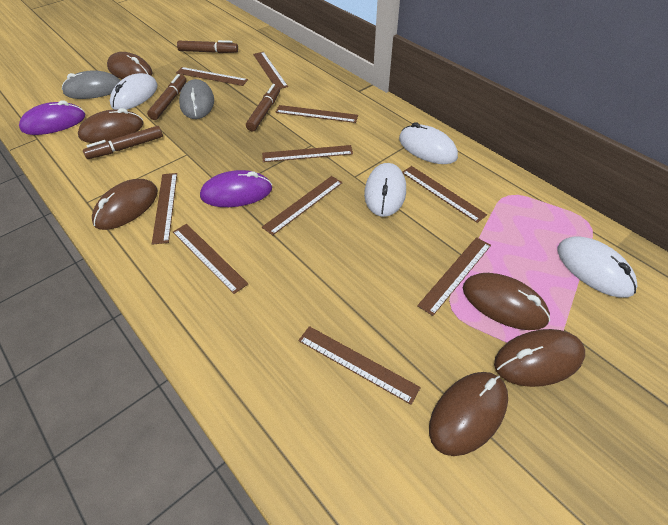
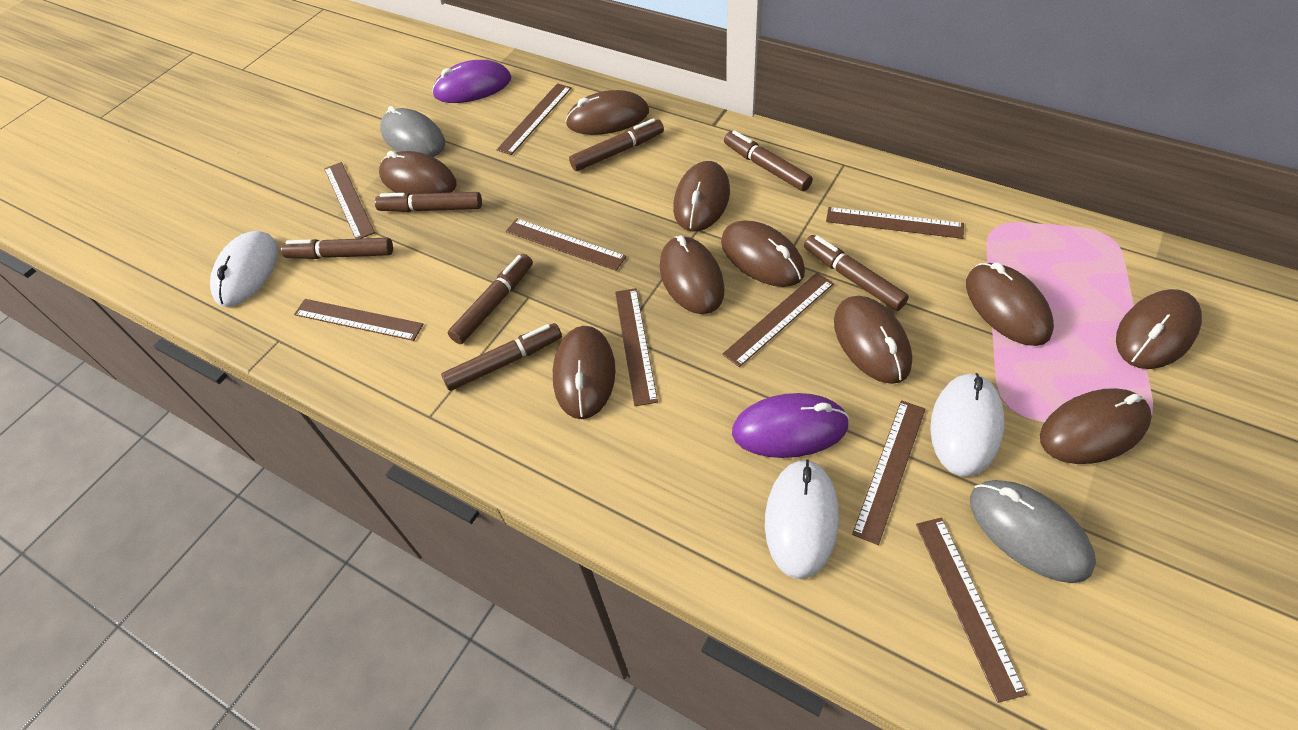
brown marker: 4 -> 7
brown mouse: 6 -> 10
brown ruler: 10 -> 9
white mouse: 4 -> 3

